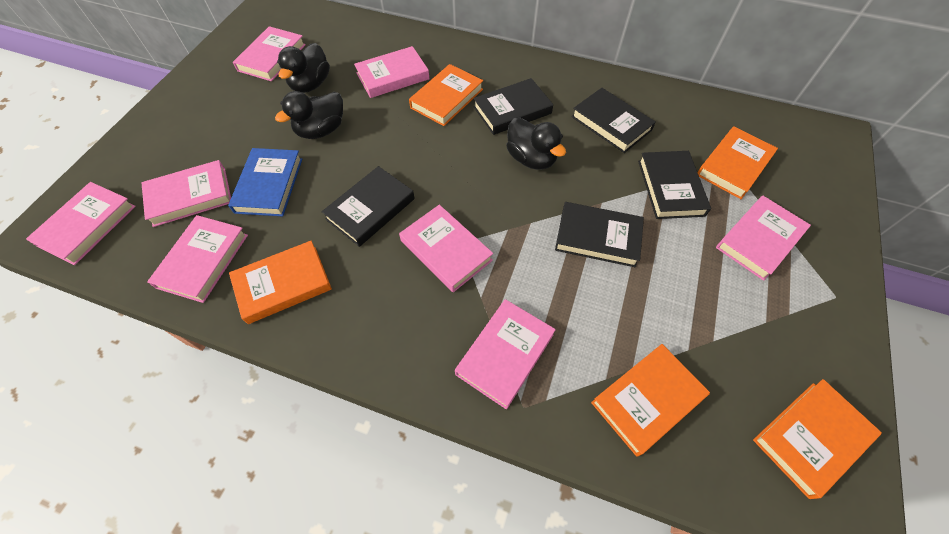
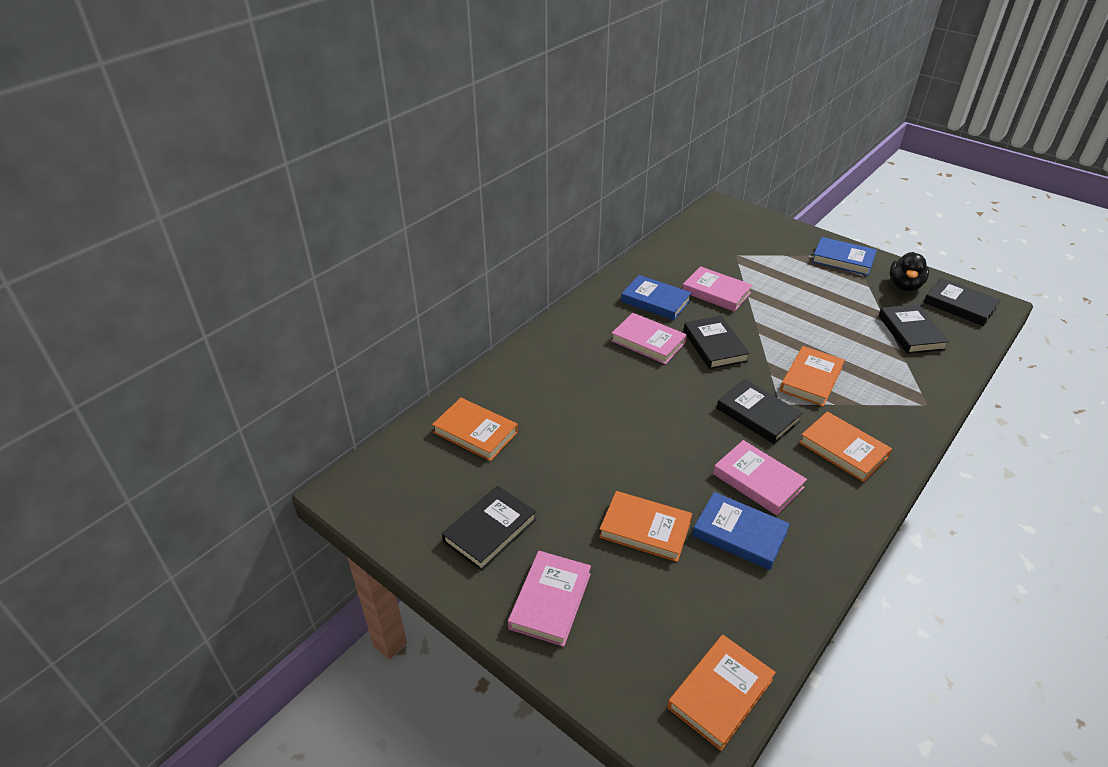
black duck: 3 -> 1
blue book: 1 -> 3
pink book: 8 -> 4

